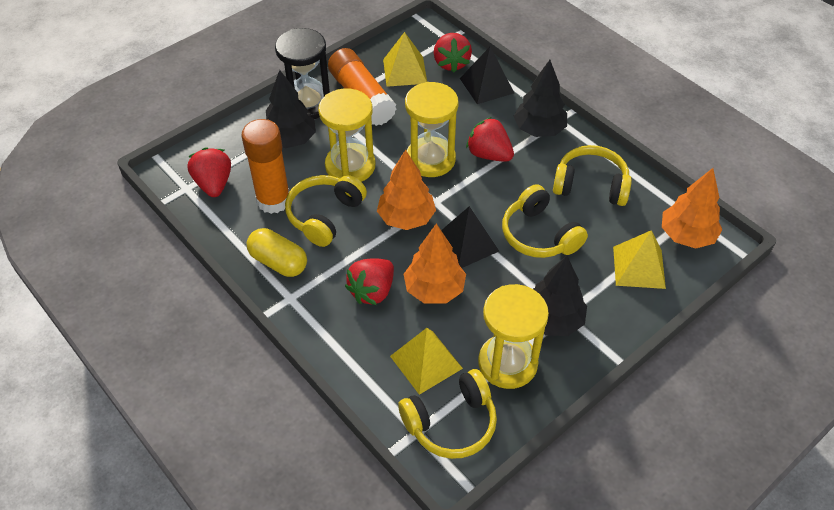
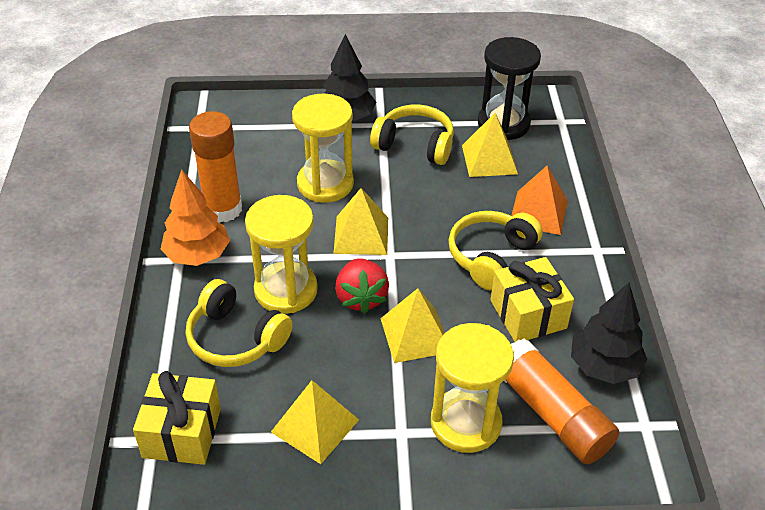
black pyramid: 2 -> 0
black tree: 3 -> 2
orange pyramid: 0 -> 1
orange tree: 3 -> 1
red strawberry: 4 -> 1
yellow capsule: 1 -> 0
yellow gift: 0 -> 2
yellow headphones: 4 -> 3
yellow pyramid: 3 -> 4

